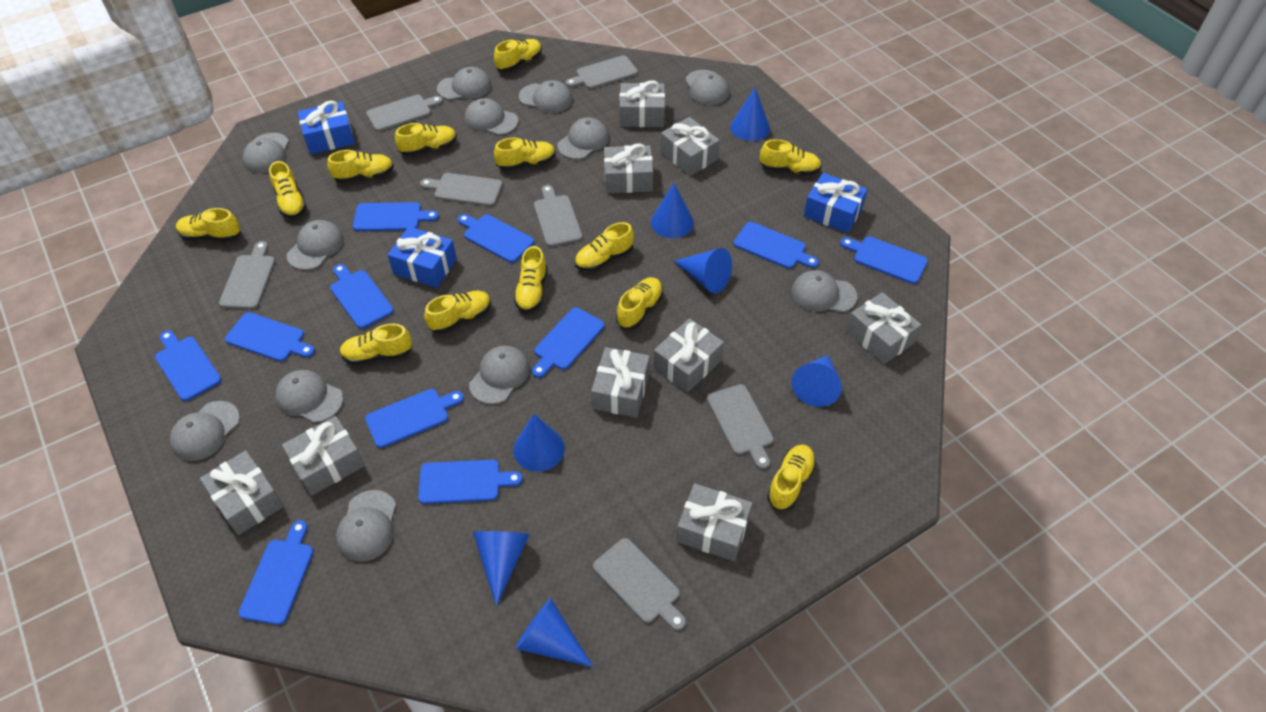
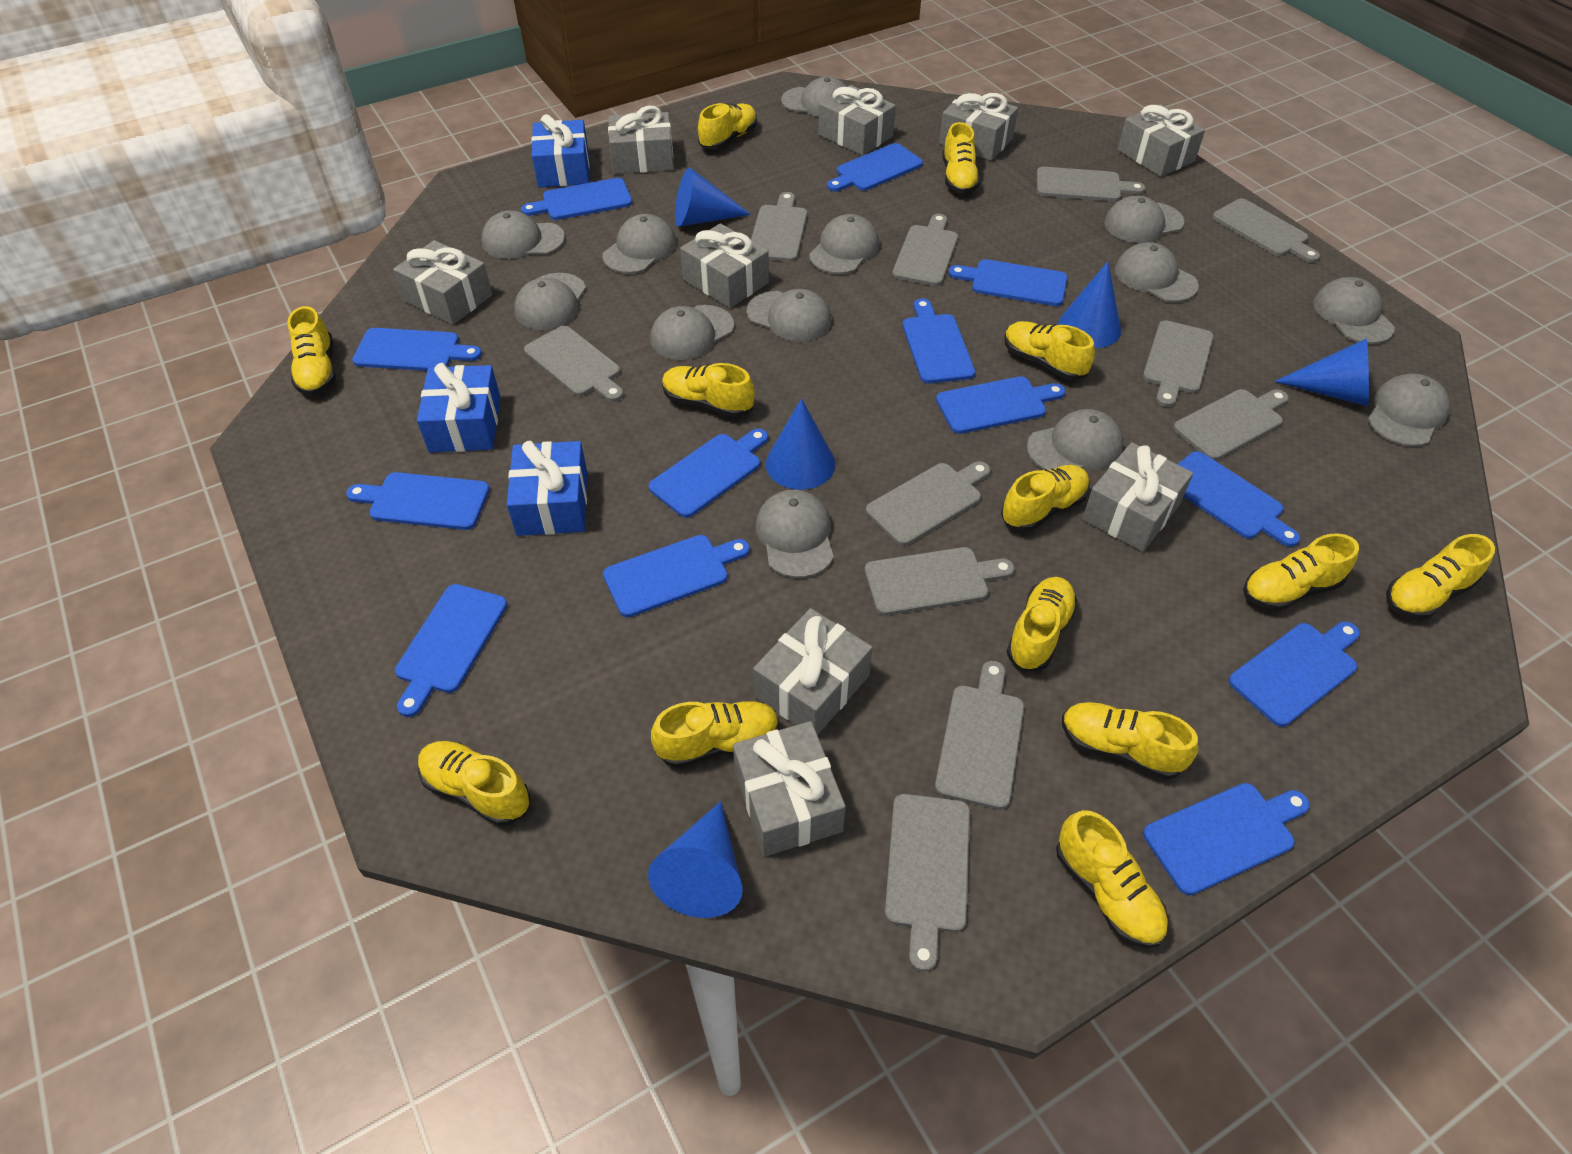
blue cone: 7 -> 5
blue cutting board: 11 -> 13
grey cap: 12 -> 13
grey cutting board: 7 -> 11

